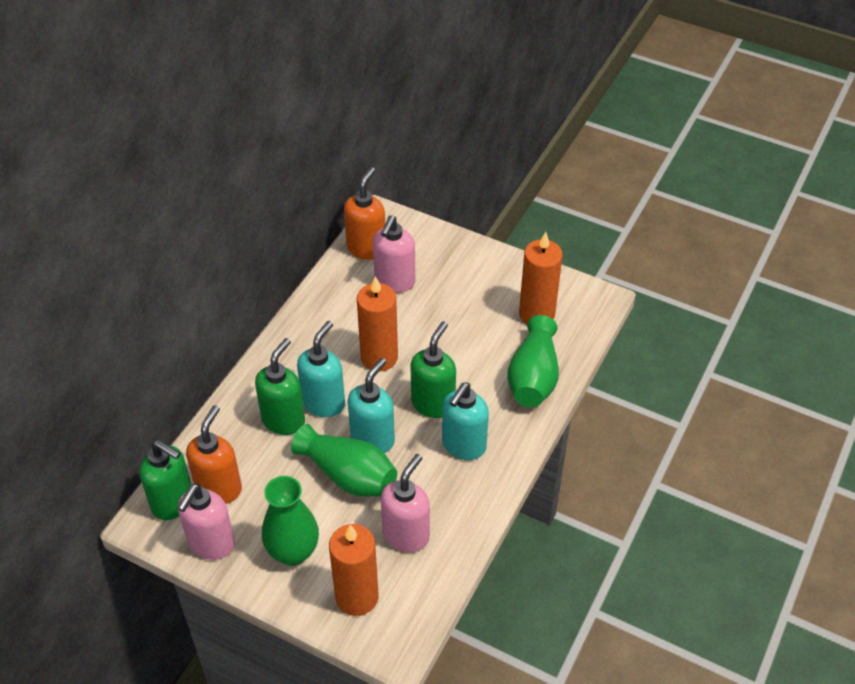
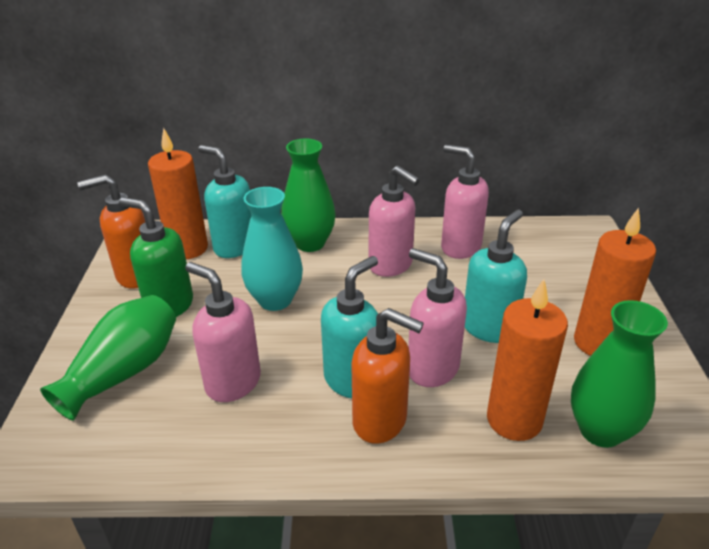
green soap dispenser: 3 -> 1
pink soap dispenser: 3 -> 4
turquoise vase: 0 -> 1

